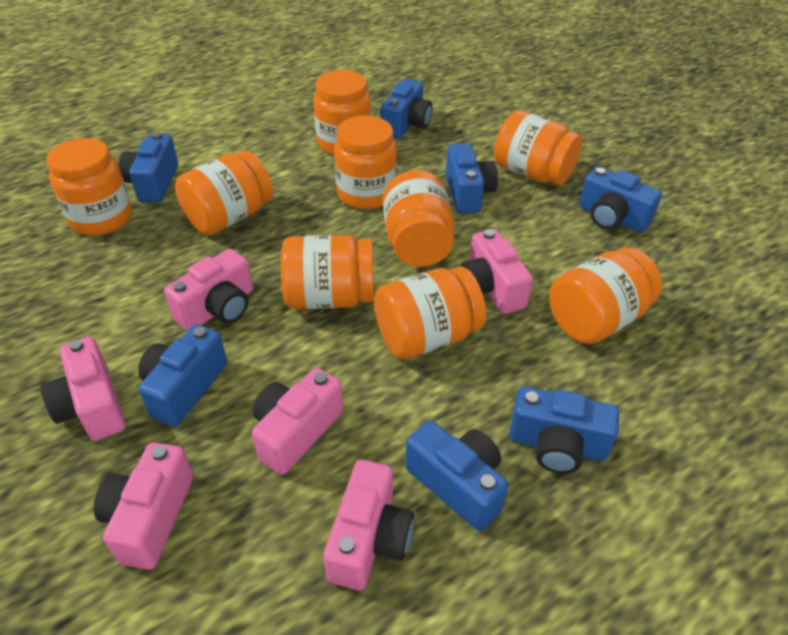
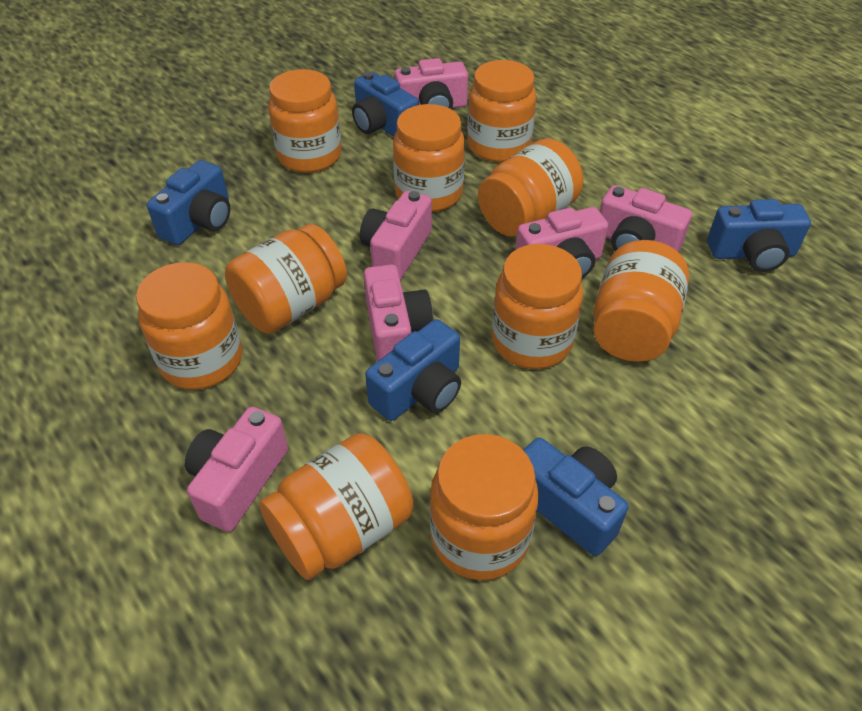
blue camera: 7 -> 5
orange jar: 9 -> 10

